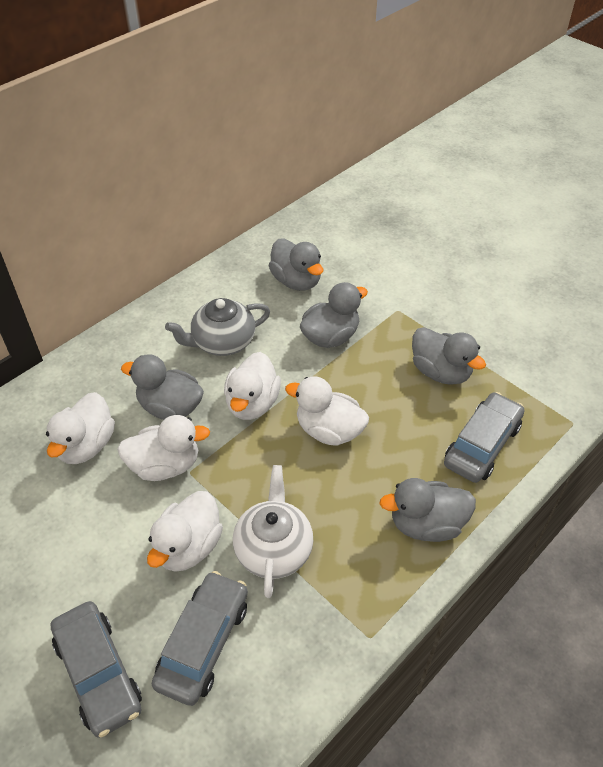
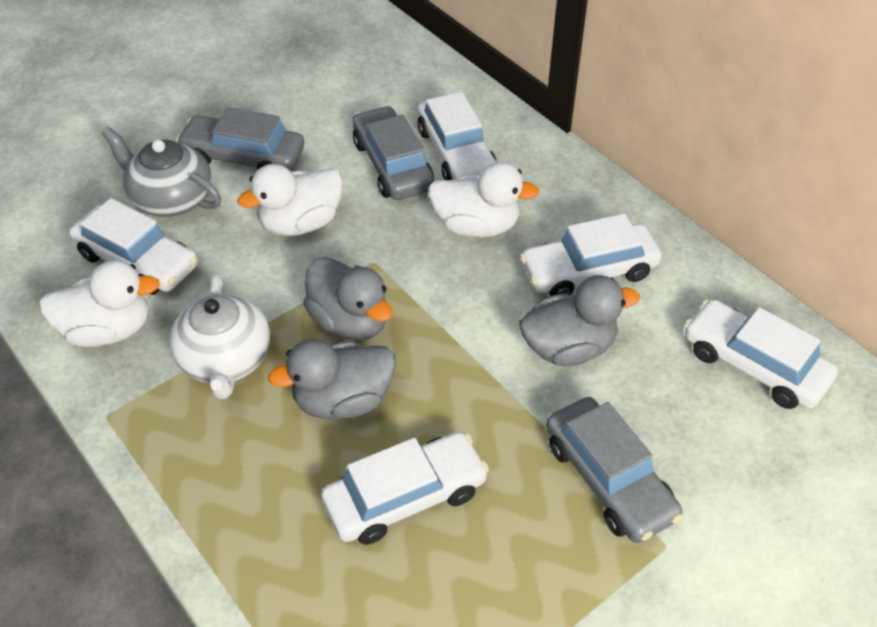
grey duck: 5 -> 3
white car: 0 -> 5
white duck: 5 -> 3

